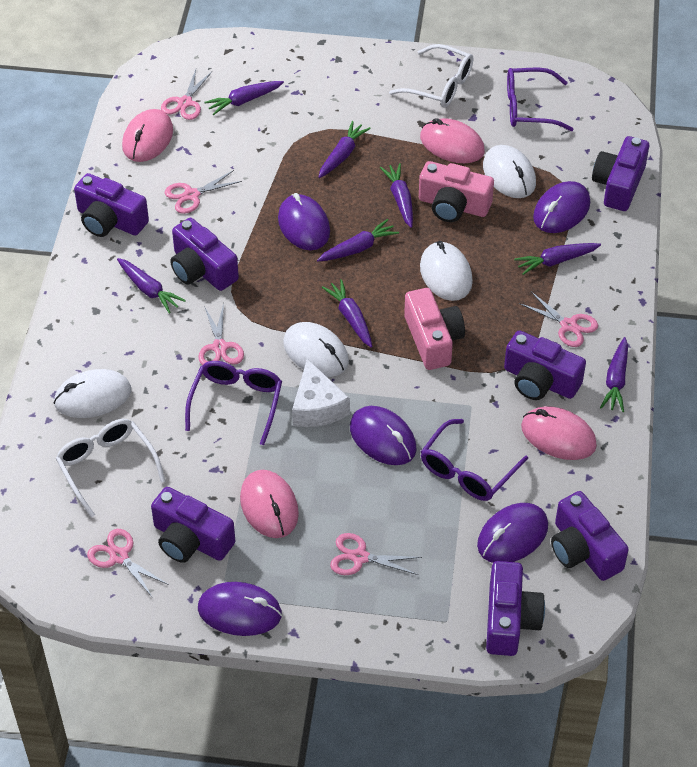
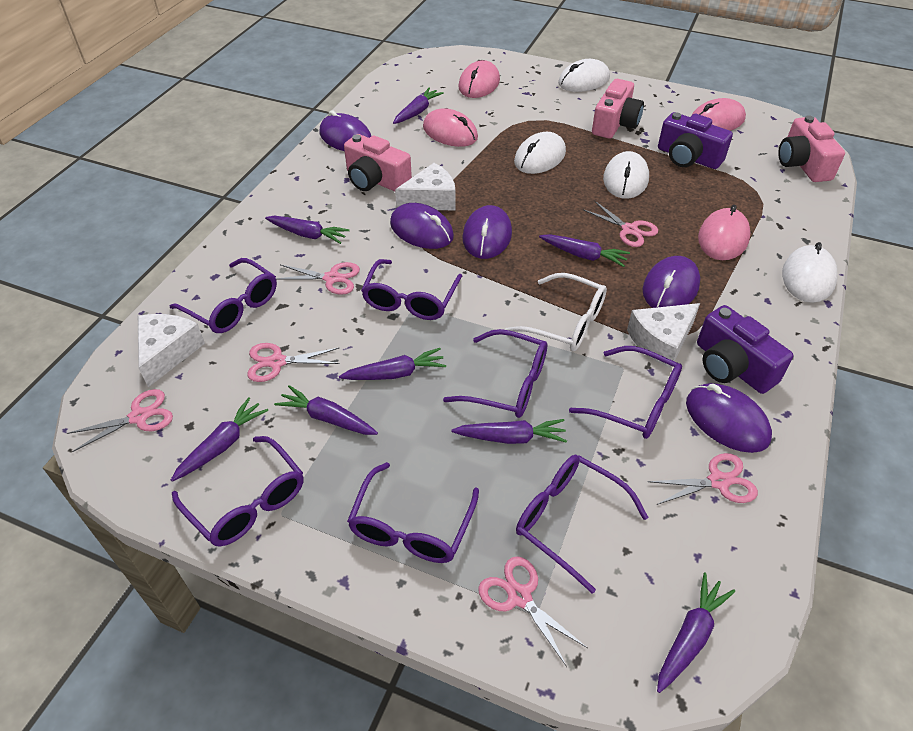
pink camera: 2 -> 3
purple camera: 7 -> 2
purple glasses: 3 -> 7
white cheese: 1 -> 3
white glasses: 2 -> 1

